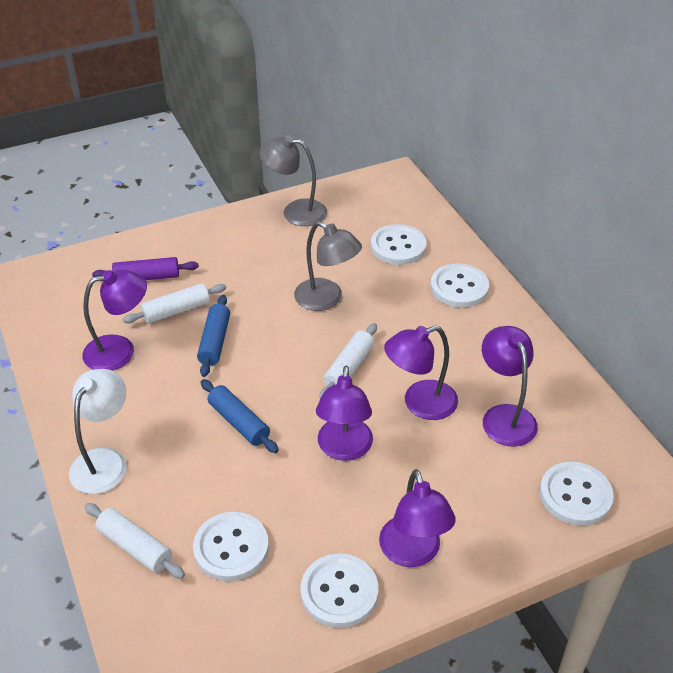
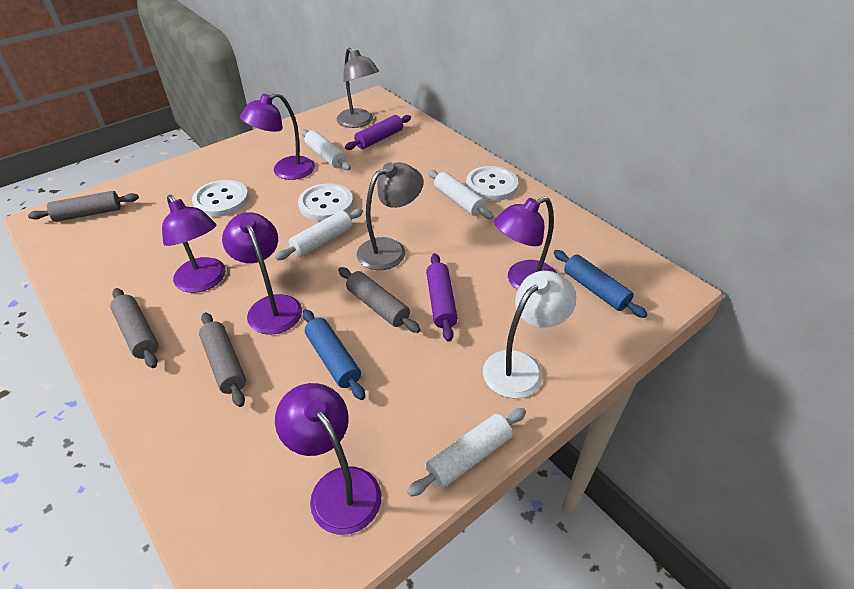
grey rolling pin: 0 -> 4
purple rolling pin: 1 -> 2
white button: 5 -> 3
white rolling pin: 3 -> 4

